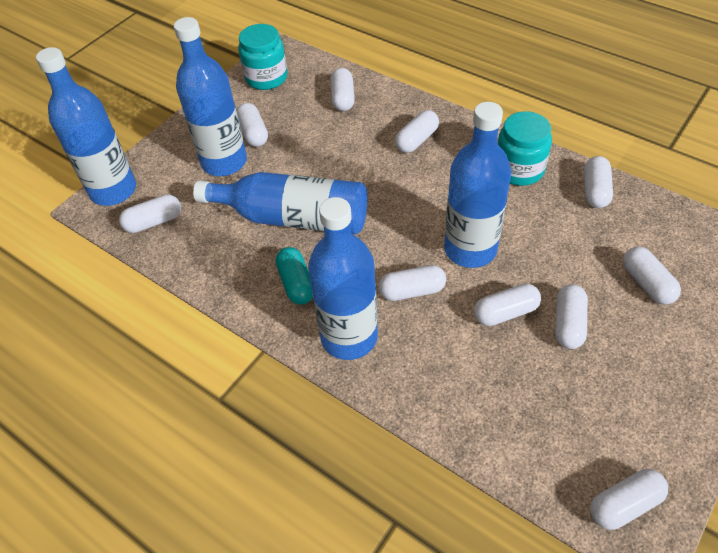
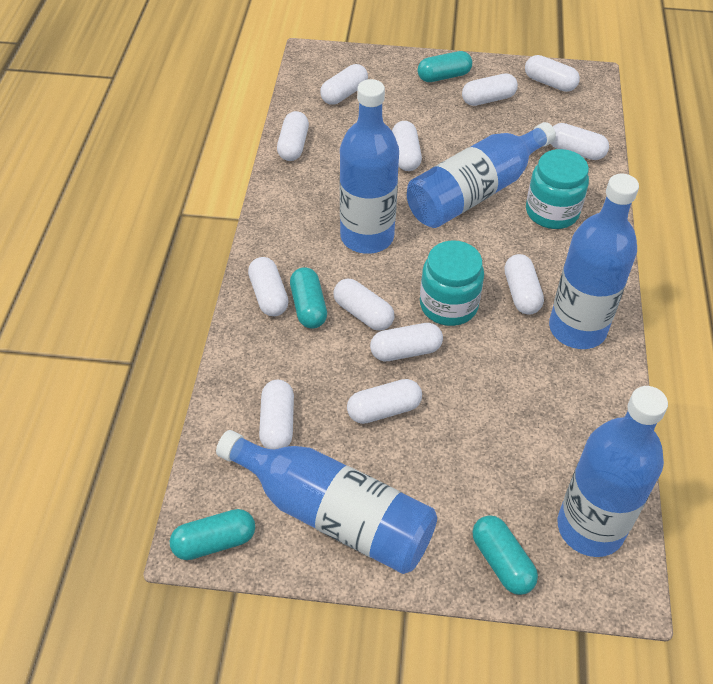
turquoise capsule: 1 -> 4
white capsule: 10 -> 12

